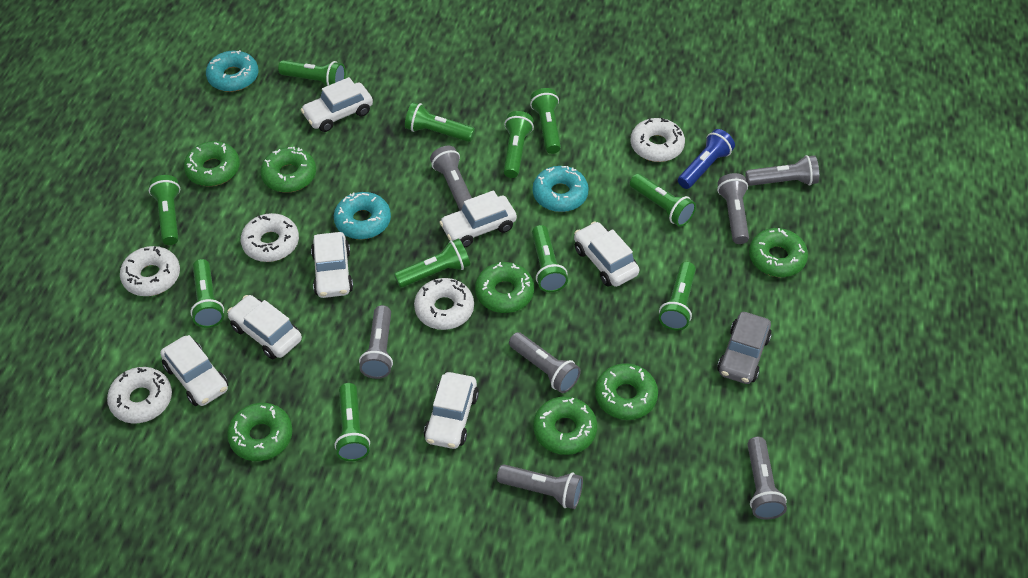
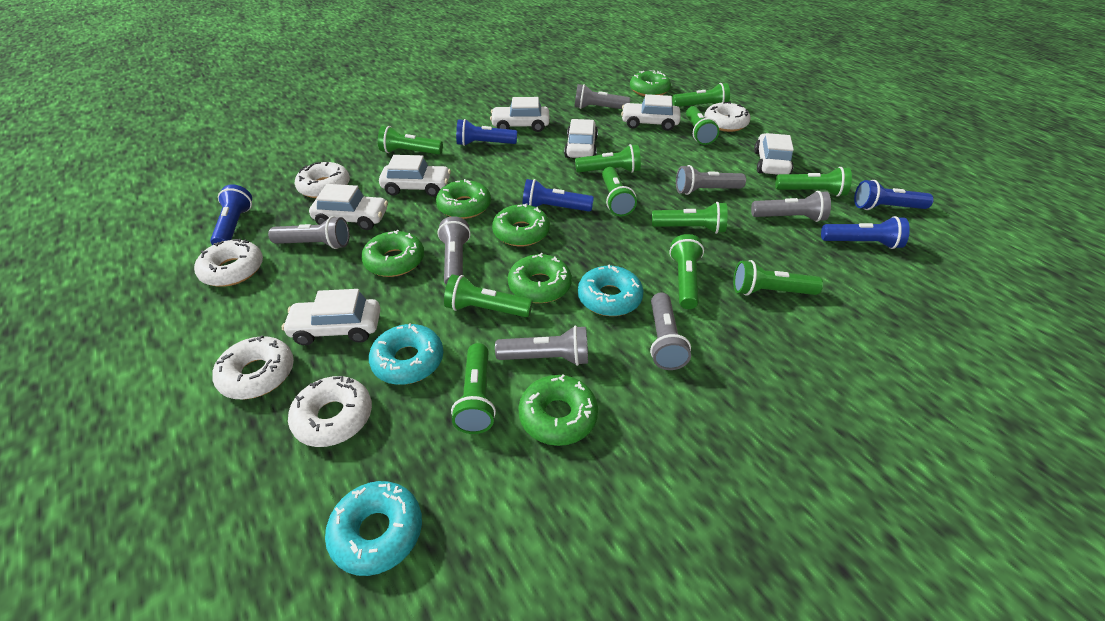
blue flashlight: 1 -> 5
green donut: 7 -> 6
grey car: 1 -> 0

